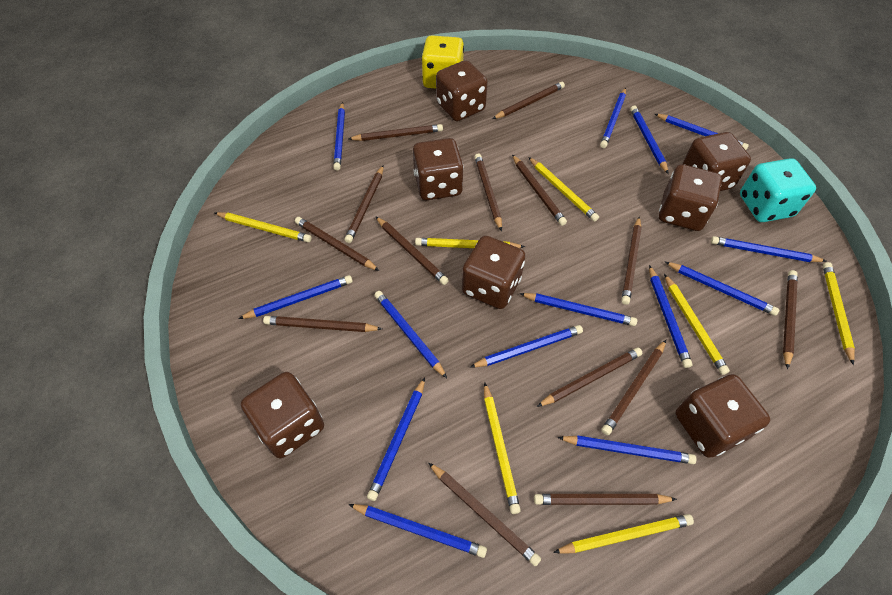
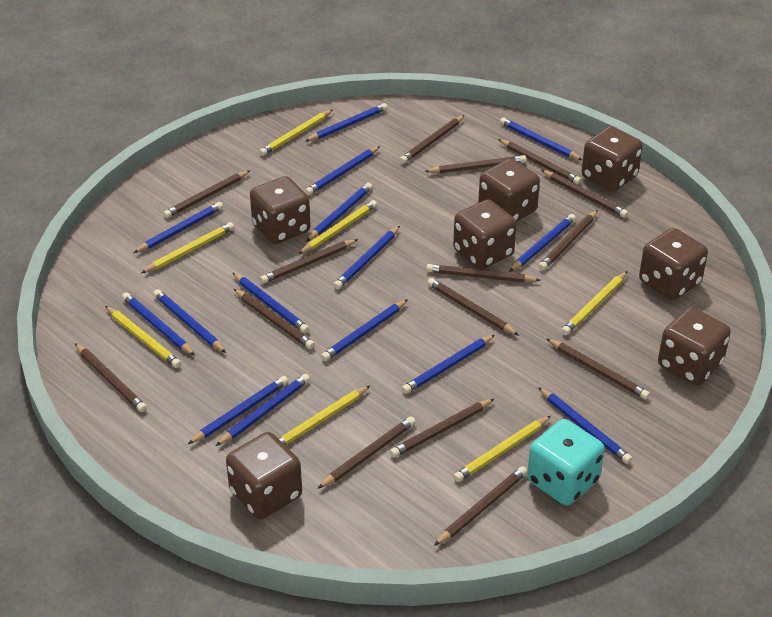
blue pencil: 14 -> 15
brown pencil: 14 -> 15
yellow dice: 1 -> 0

